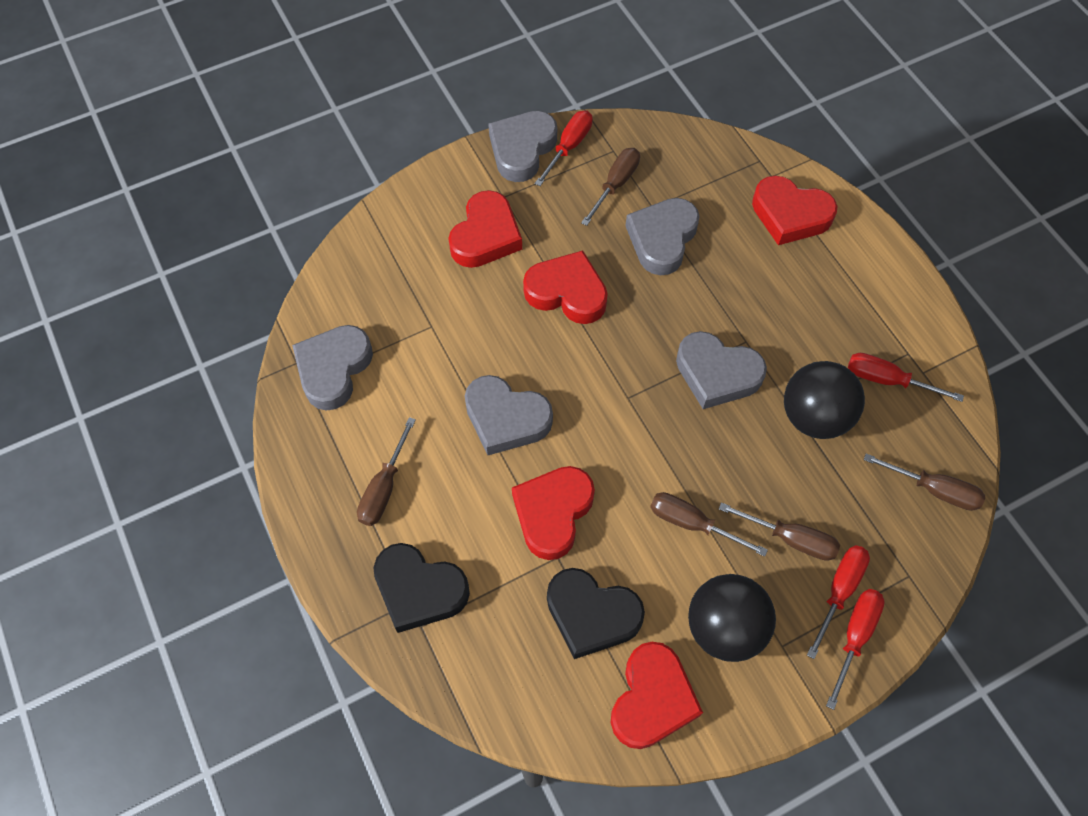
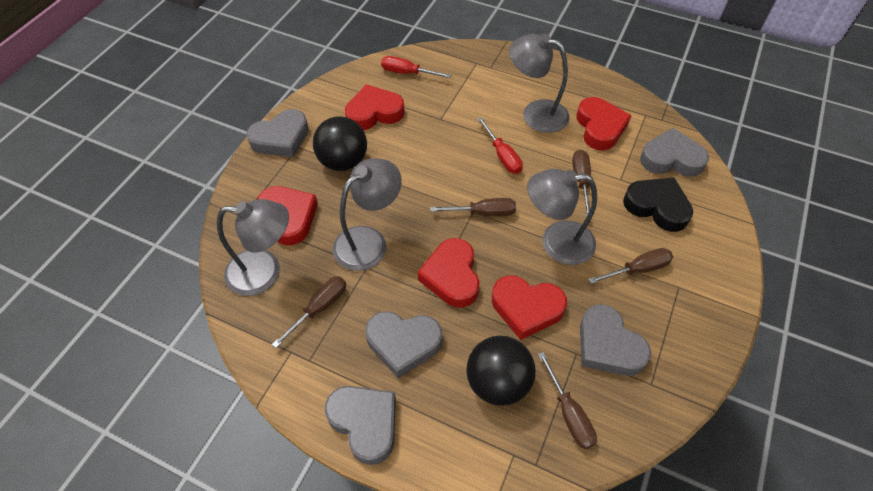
black heart: 2 -> 1
grey lamp: 0 -> 4
red screwdriver: 4 -> 2

